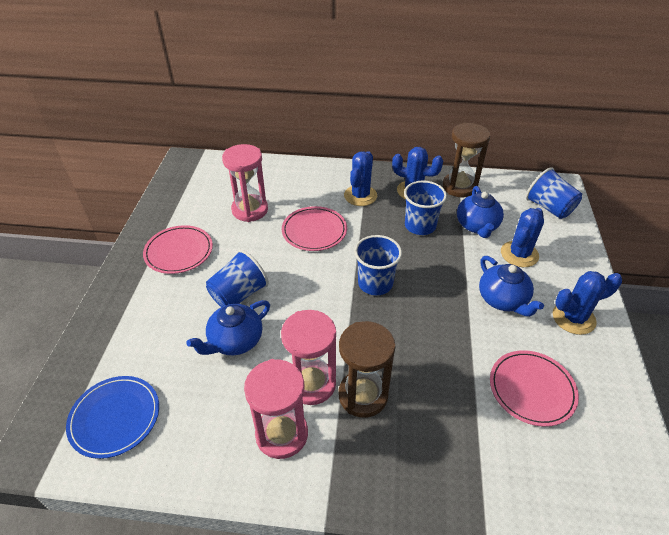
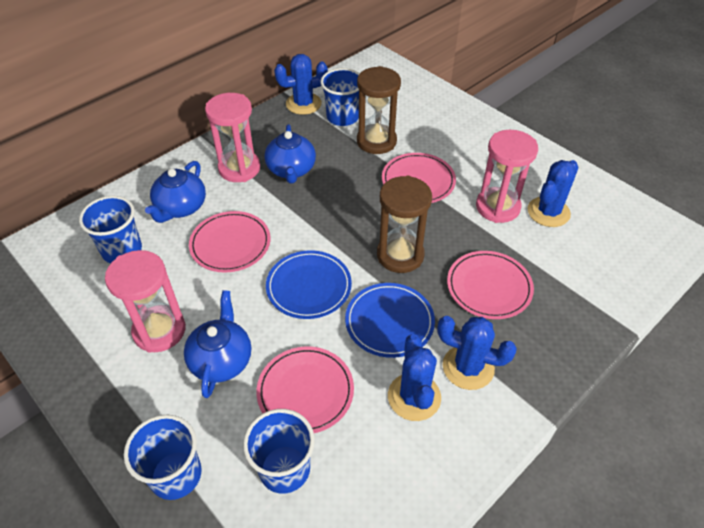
blue plate: 1 -> 2
pink plate: 3 -> 4

